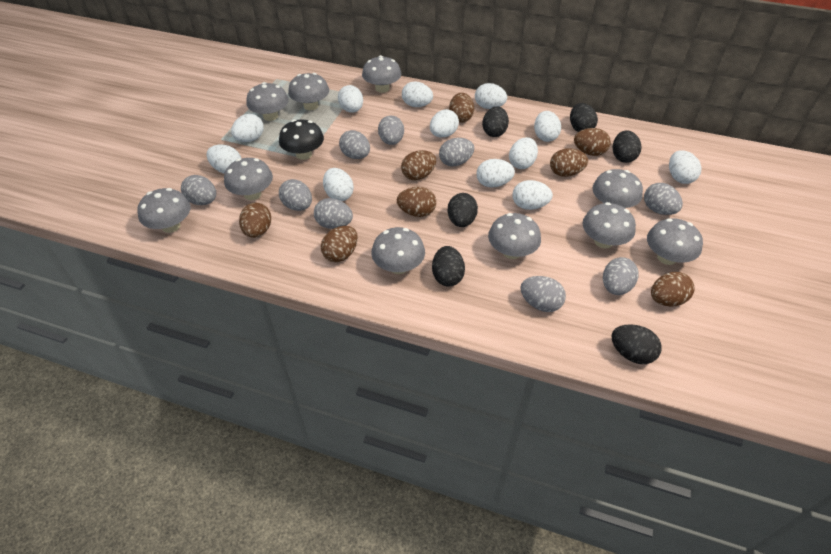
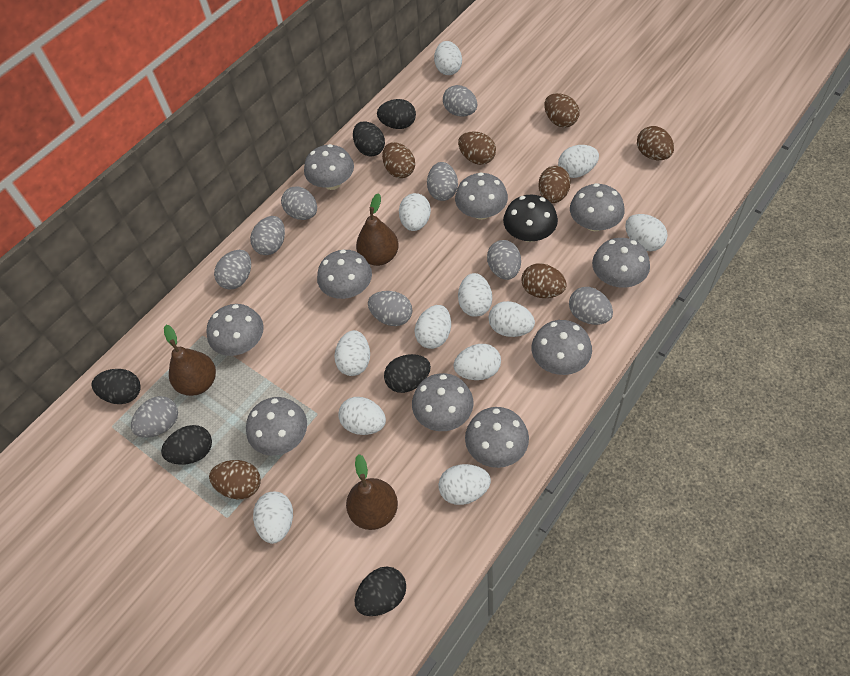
brown egg: 8 -> 7
brown pear: 0 -> 3

